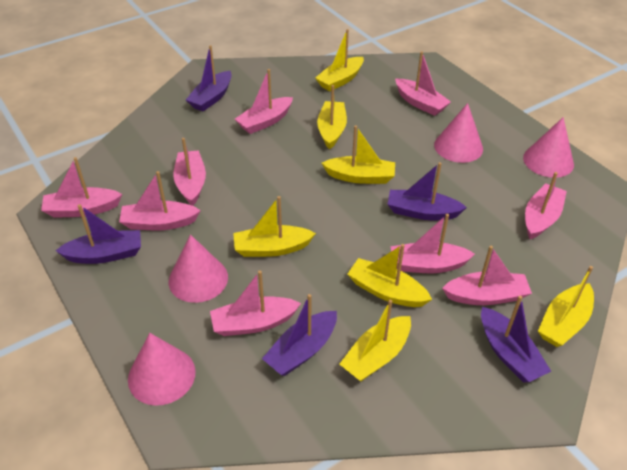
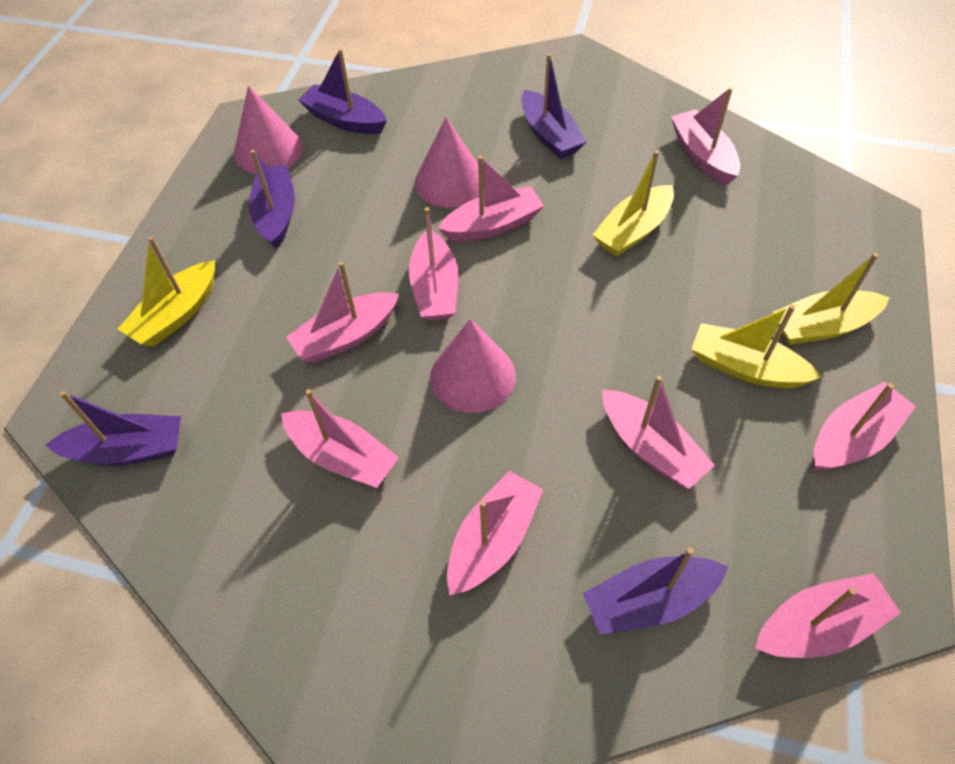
pink cone: 4 -> 3
yellow boat: 7 -> 4

